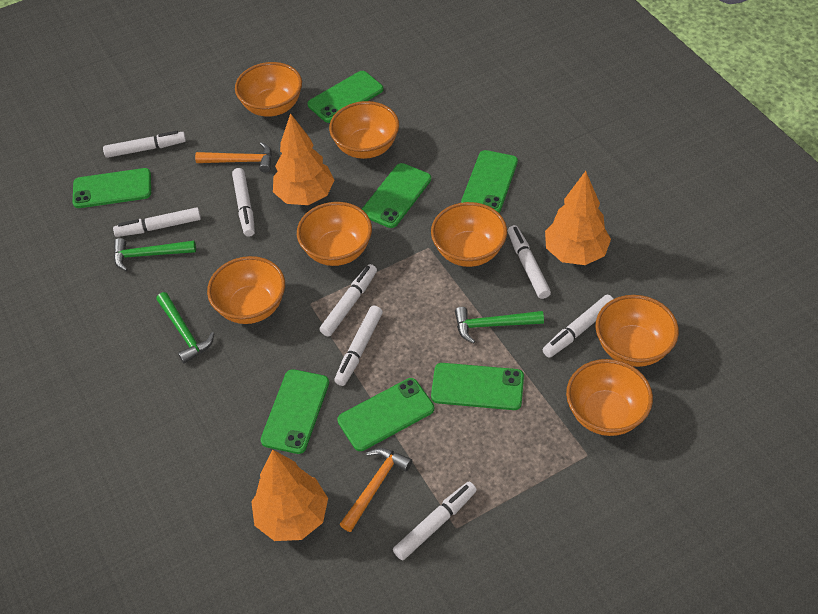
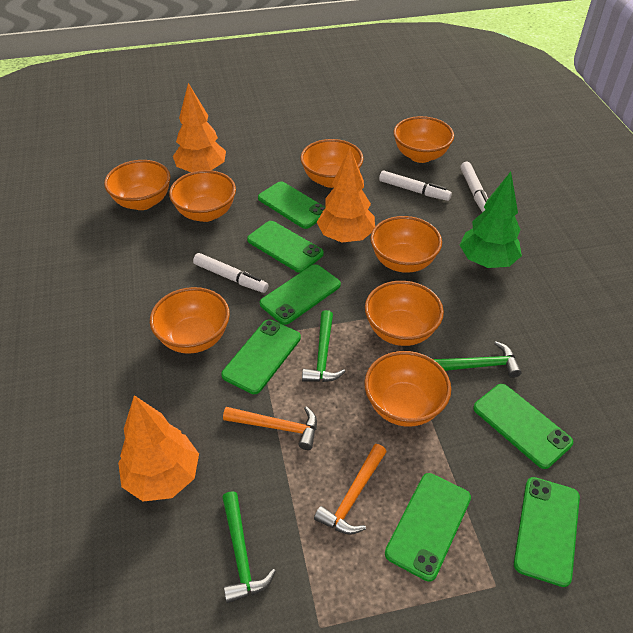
green tree: 0 -> 1
orange bowl: 7 -> 8
white marker: 8 -> 3

